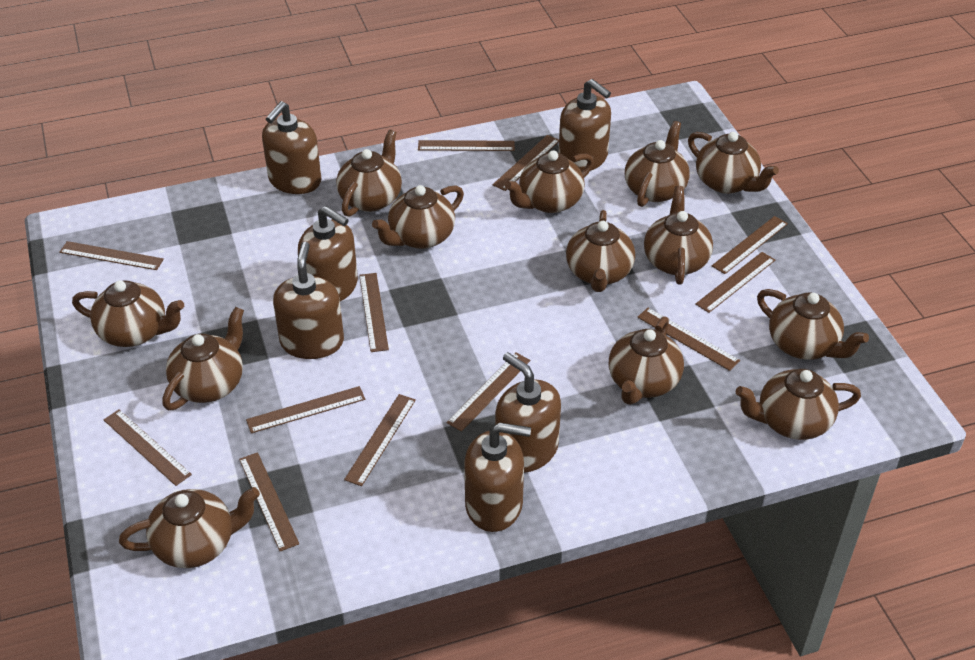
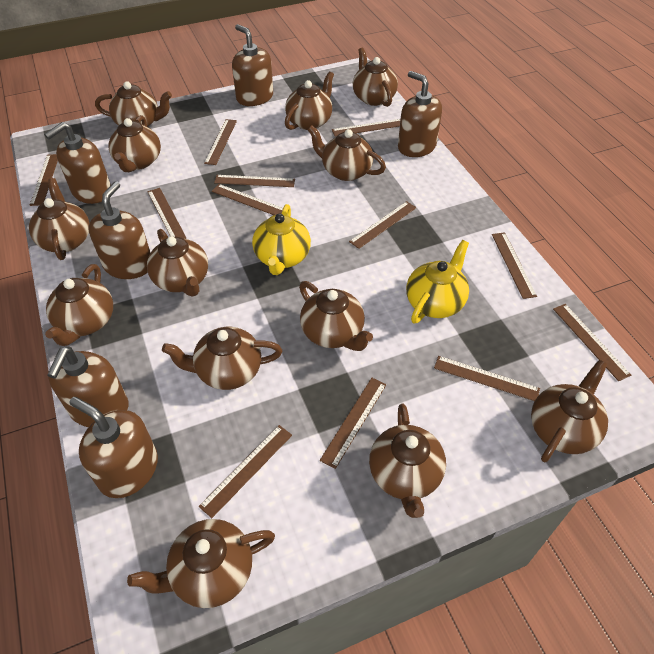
yellow teapot: 0 -> 2

